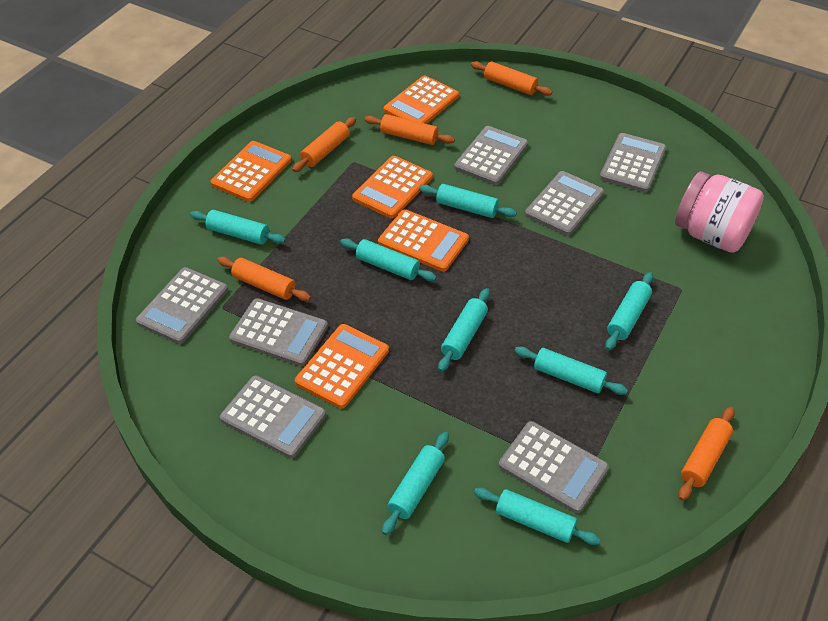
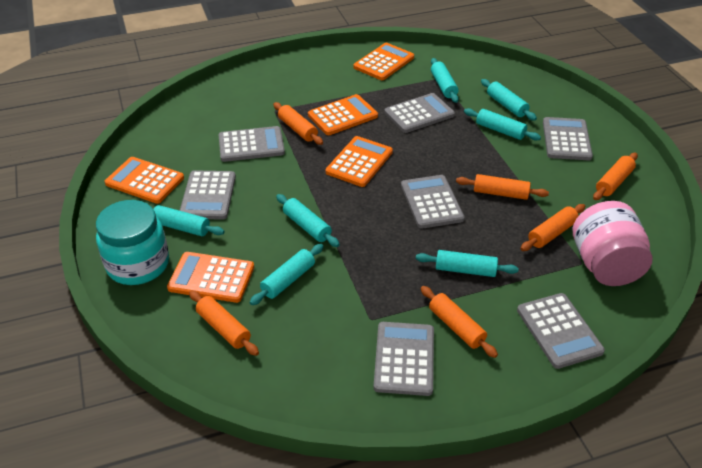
orange rolling pin: 5 -> 6
turquoise jar: 0 -> 1
turquoise rolling pin: 8 -> 7

